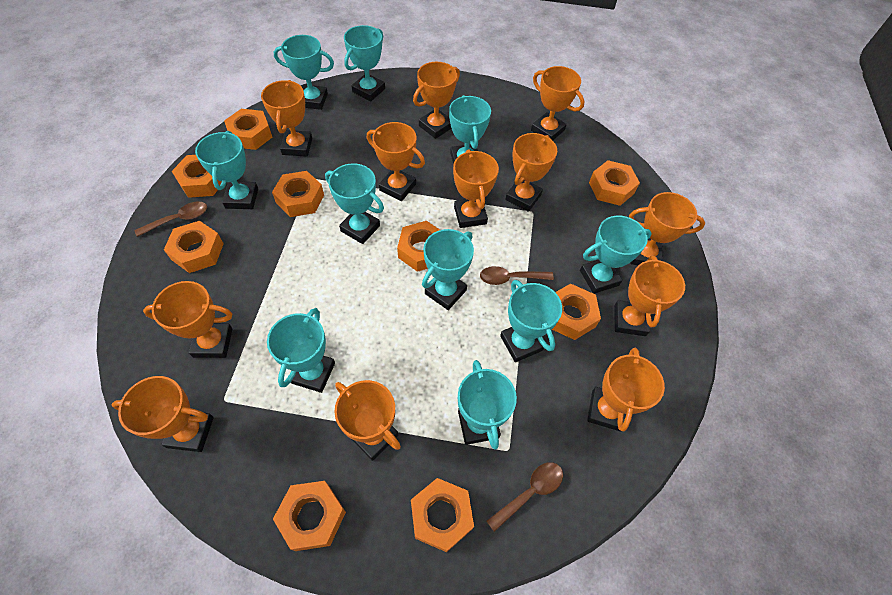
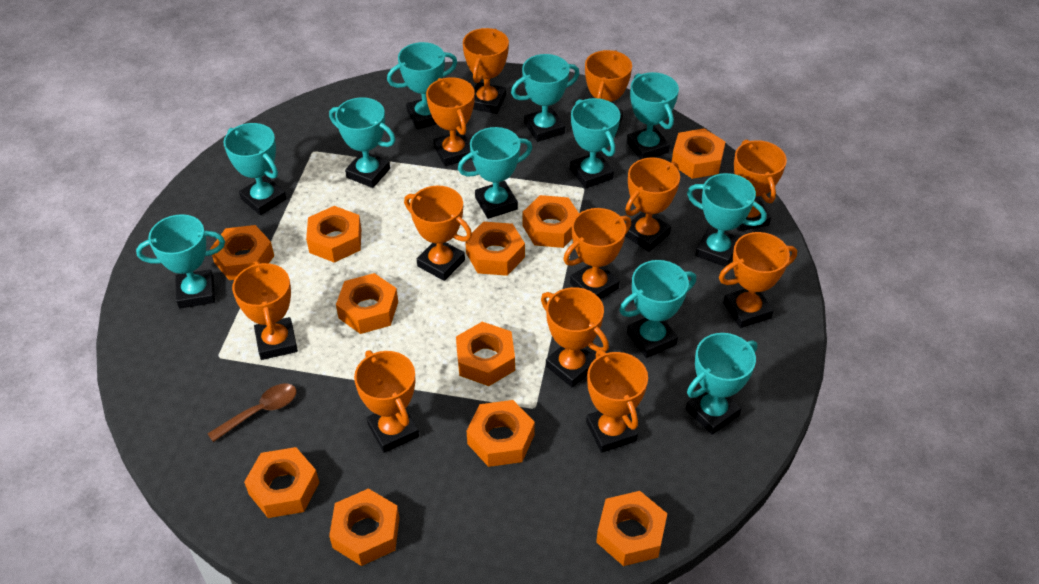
brown spoon: 3 -> 1
orange nut: 9 -> 11
turquoise trophy: 10 -> 11

